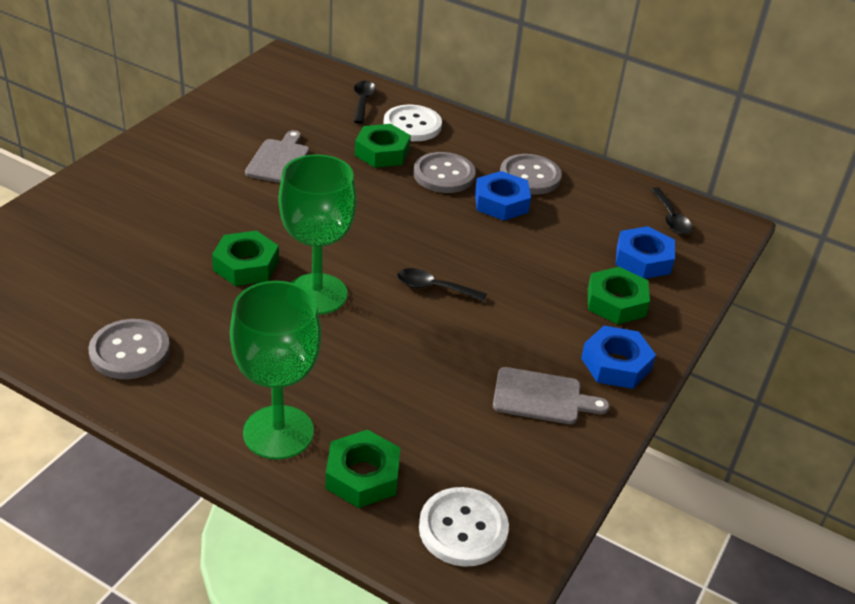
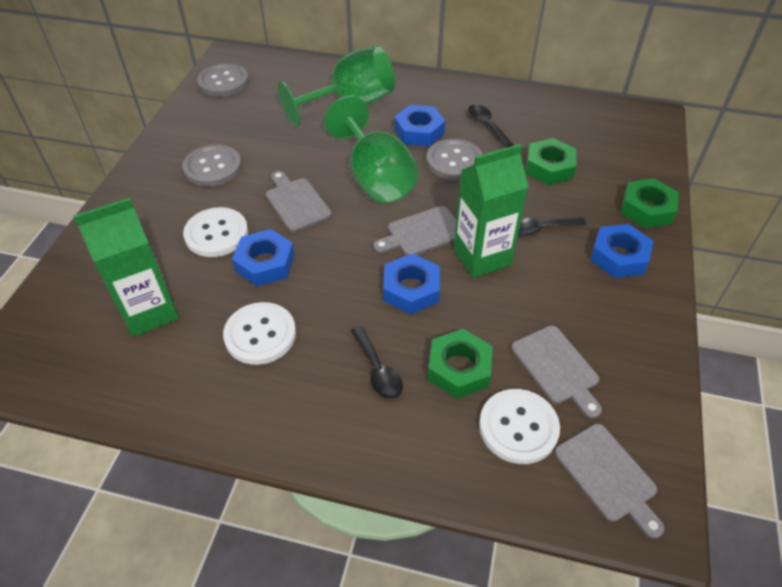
blue nut: 3 -> 4
green carton: 0 -> 2
green nut: 4 -> 3
grey cutting board: 2 -> 4
white button: 2 -> 3

